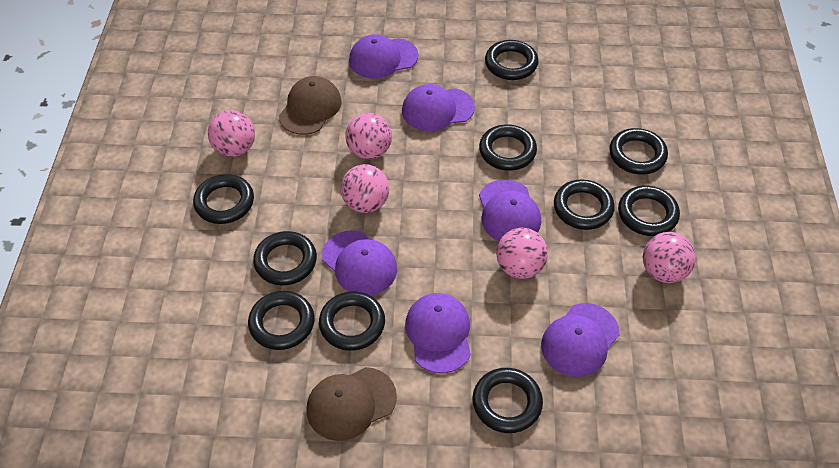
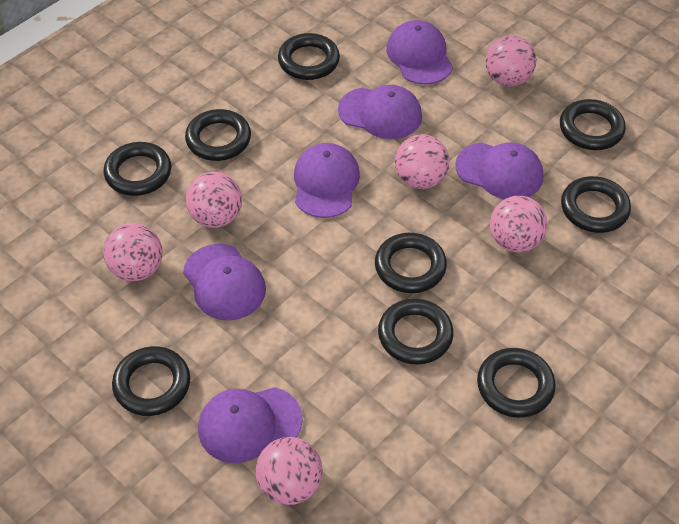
black ring: 10 -> 9
brown cap: 2 -> 0
pink ball: 5 -> 6

